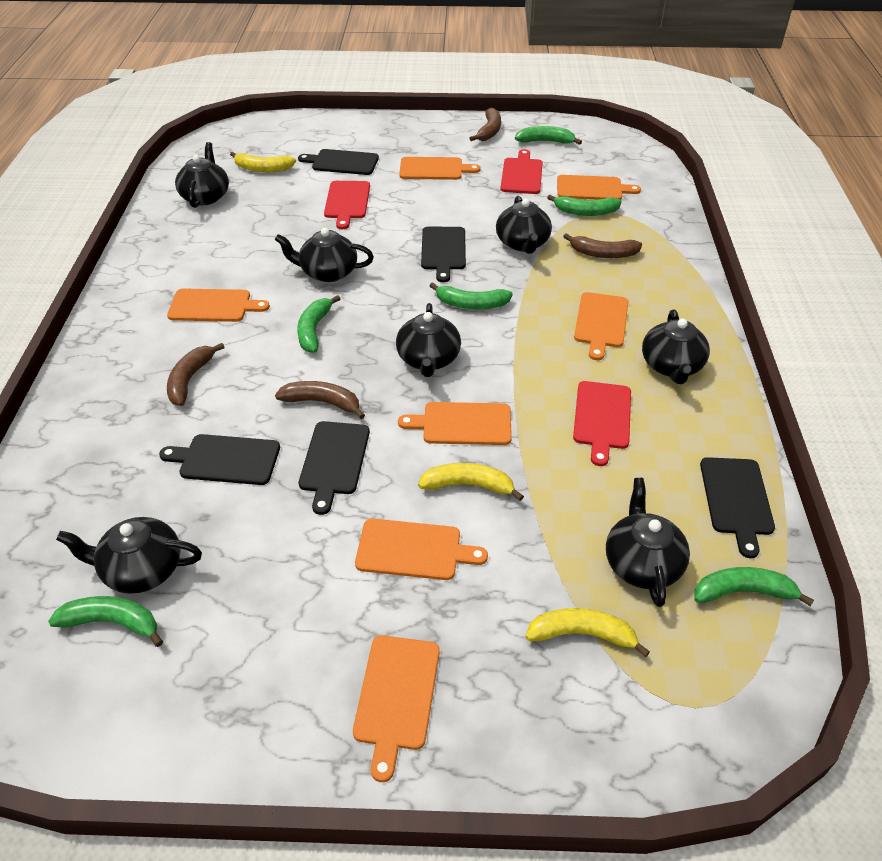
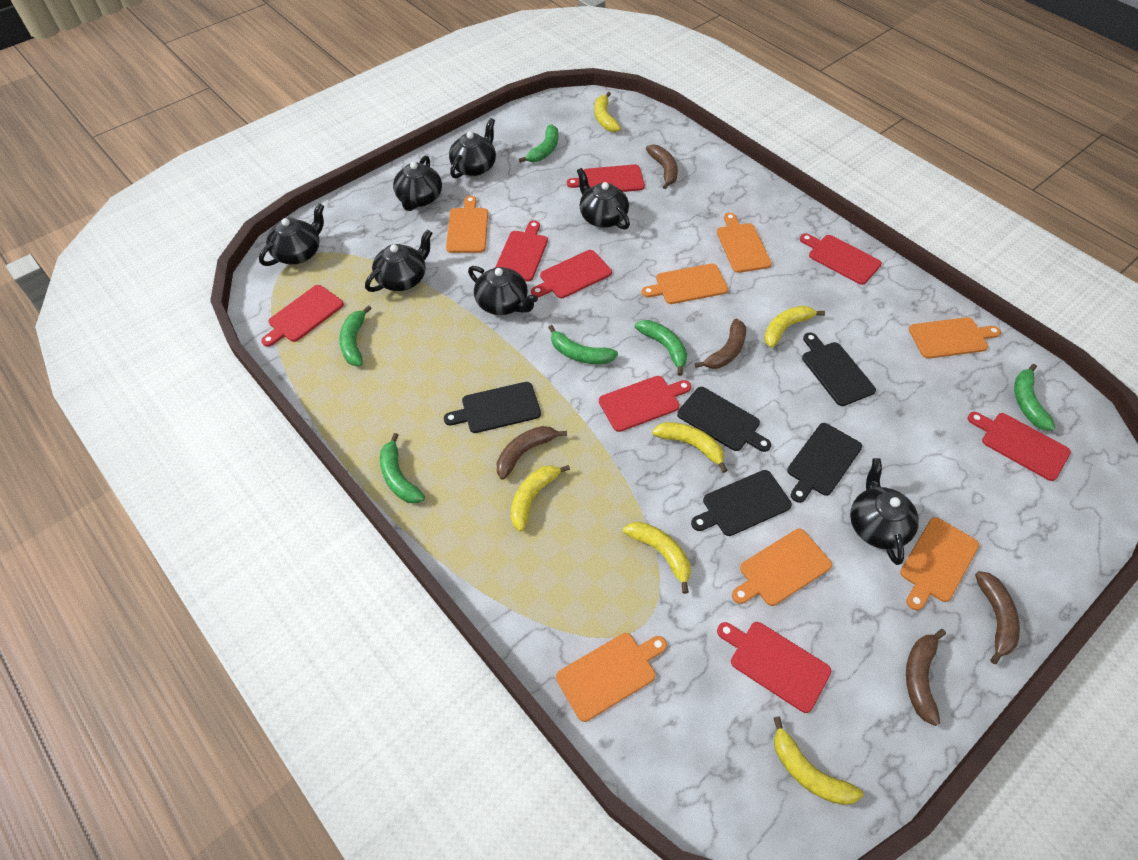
brown banana: 4 -> 5
red cutting board: 3 -> 8
yellow banana: 3 -> 6

